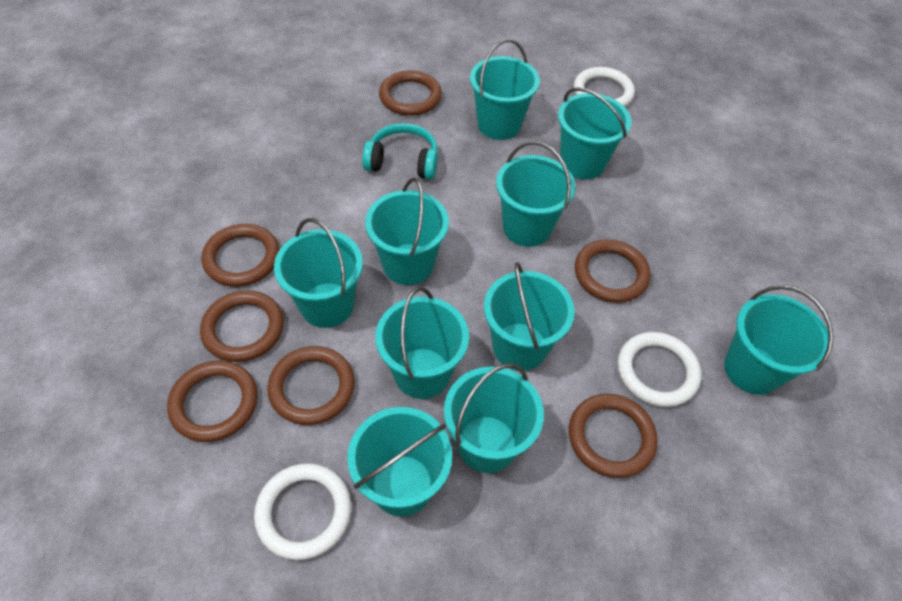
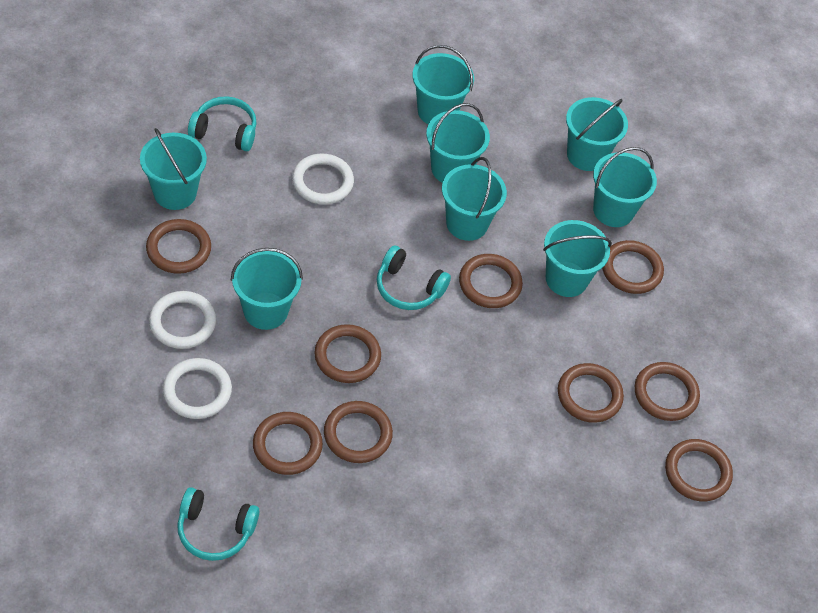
brown ring: 7 -> 9
turquoise bucket: 10 -> 8
turquoise headphones: 1 -> 3

